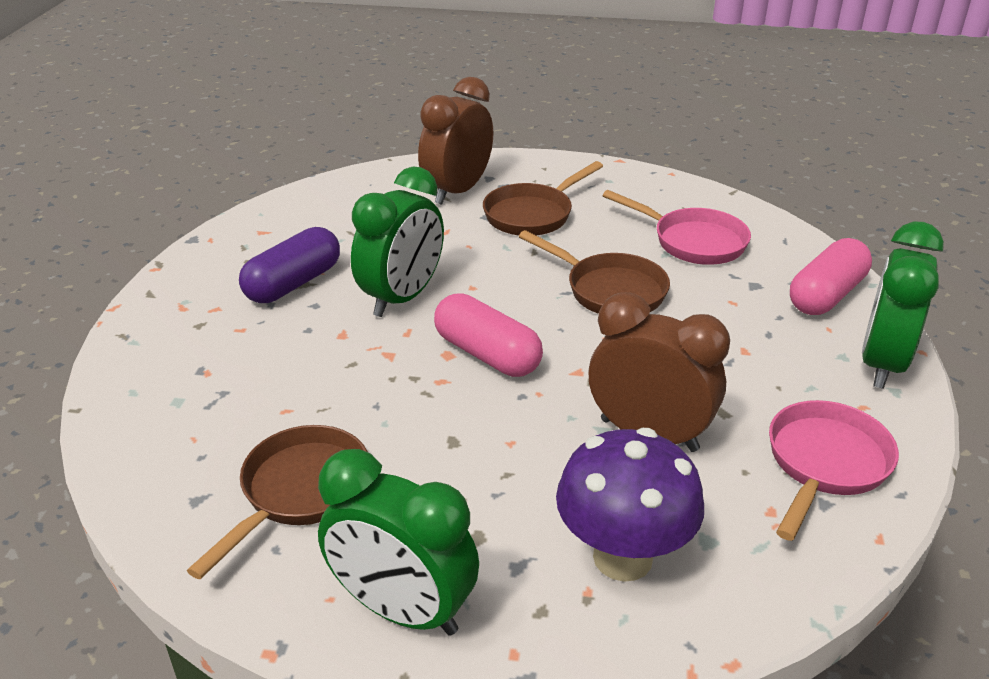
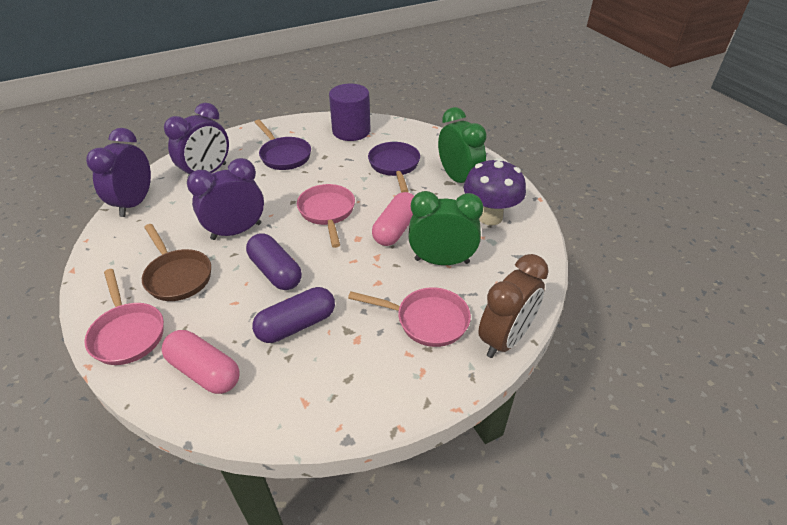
brown clock: 2 -> 1
brown pan: 3 -> 1
green clock: 3 -> 2
pink pan: 2 -> 3
purple capsule: 1 -> 2
purple clock: 0 -> 3
purple cylinder: 0 -> 1
purple pan: 0 -> 2

